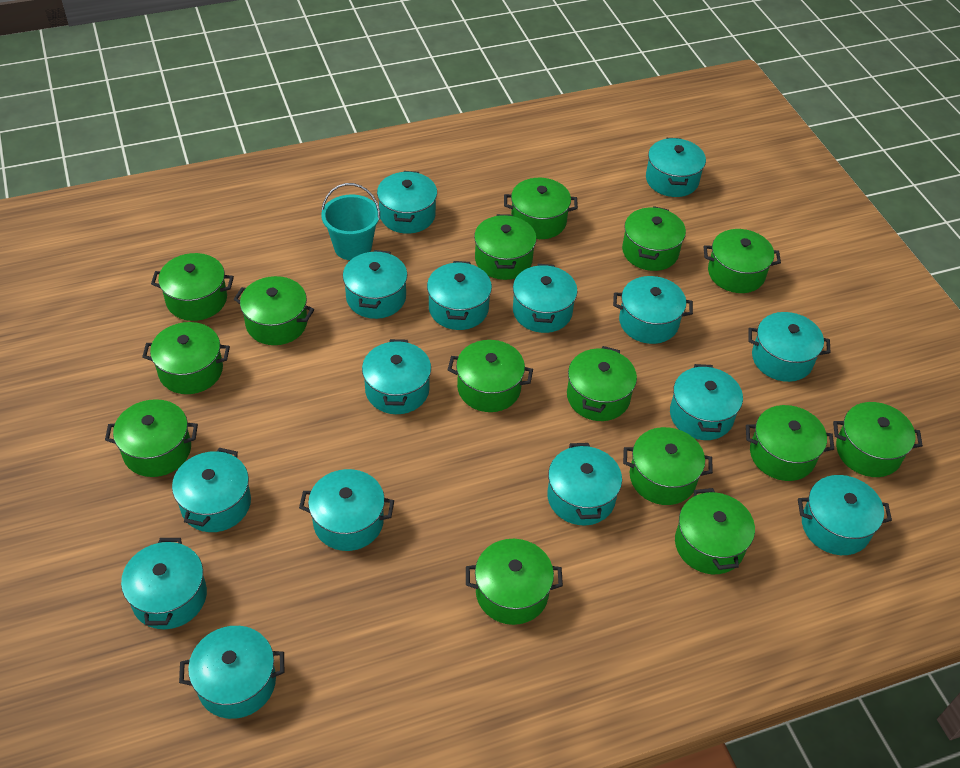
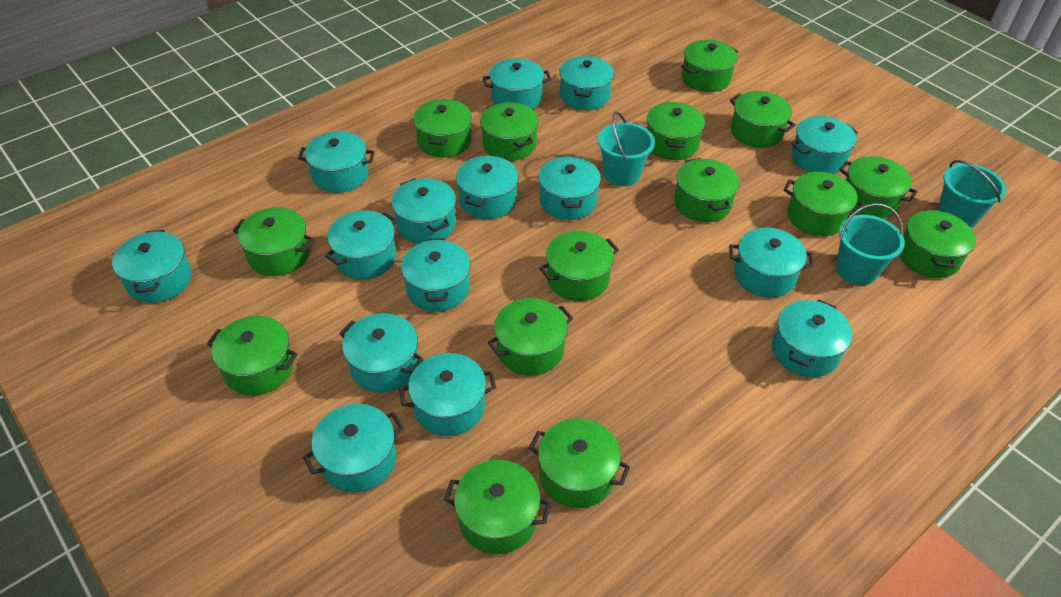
turquoise bucket: 1 -> 3

